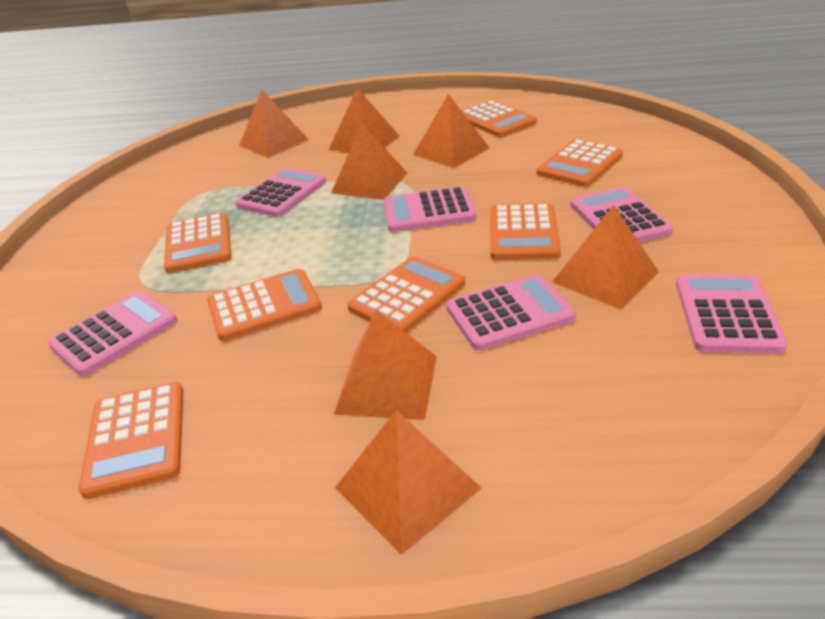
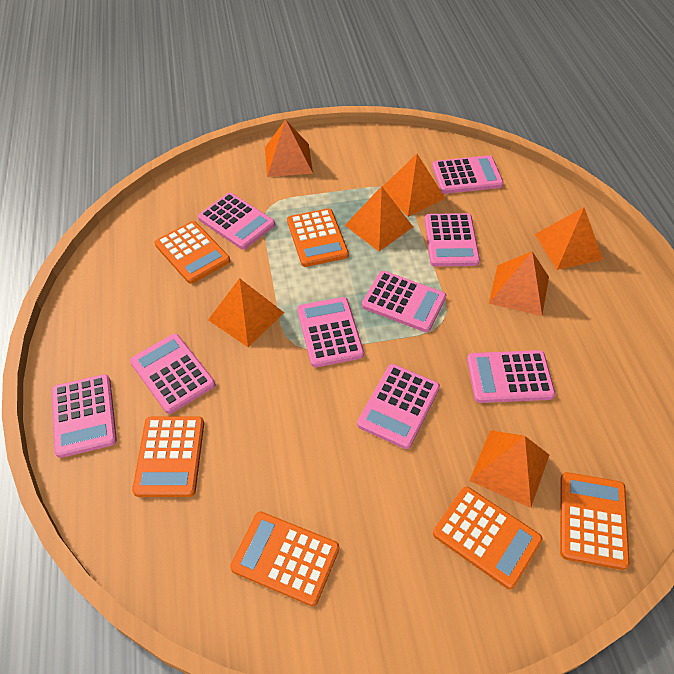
orange calculator: 7 -> 6
pink calculator: 6 -> 9

